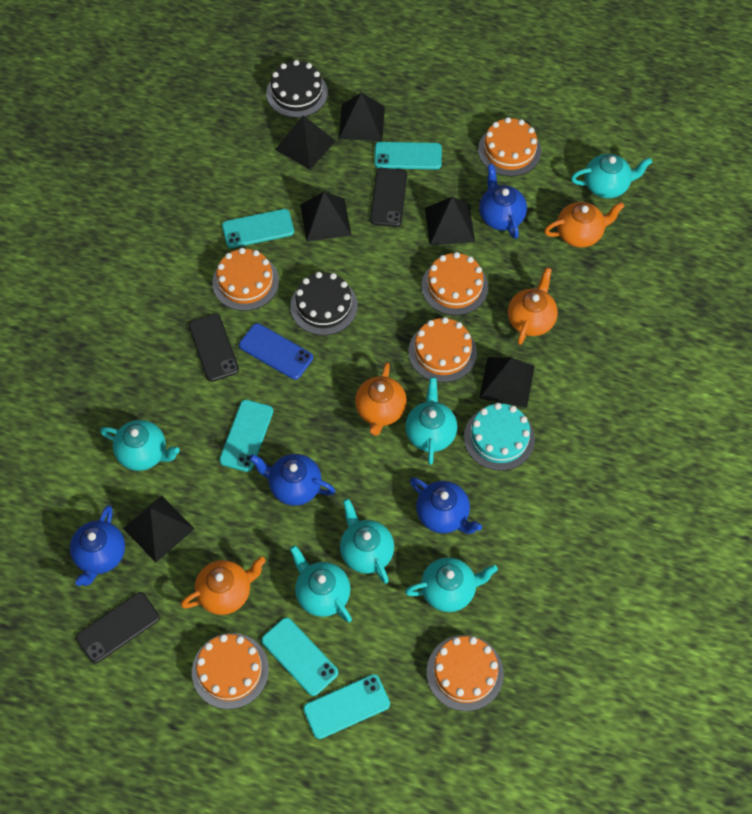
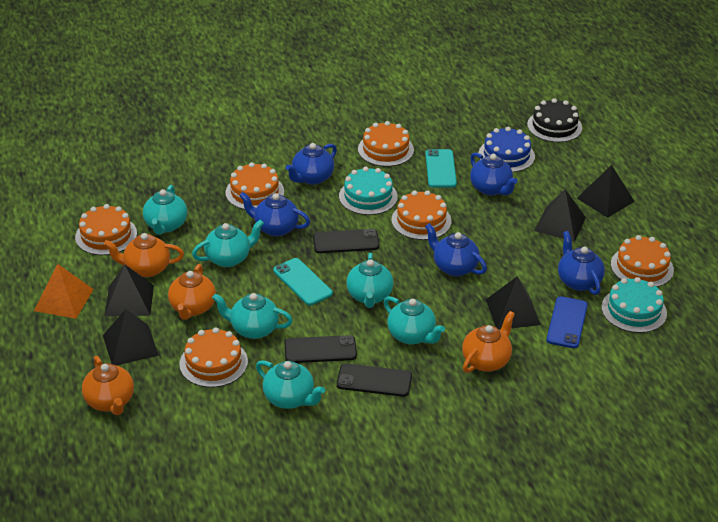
black cake: 2 -> 1
black pyramid: 6 -> 5
blue cake: 0 -> 1
blue teapot: 4 -> 5
orange pyramid: 0 -> 1
turquoise cake: 1 -> 2
turquoise phone: 5 -> 2

